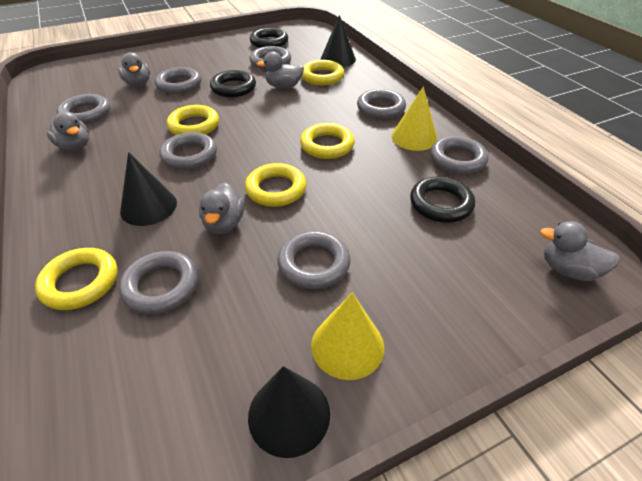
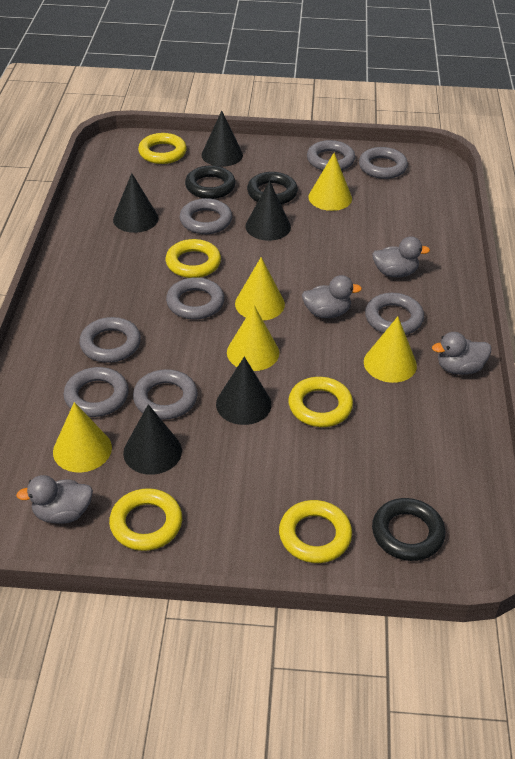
black cone: 3 -> 5
grey duck: 5 -> 4
yellow cone: 2 -> 5

